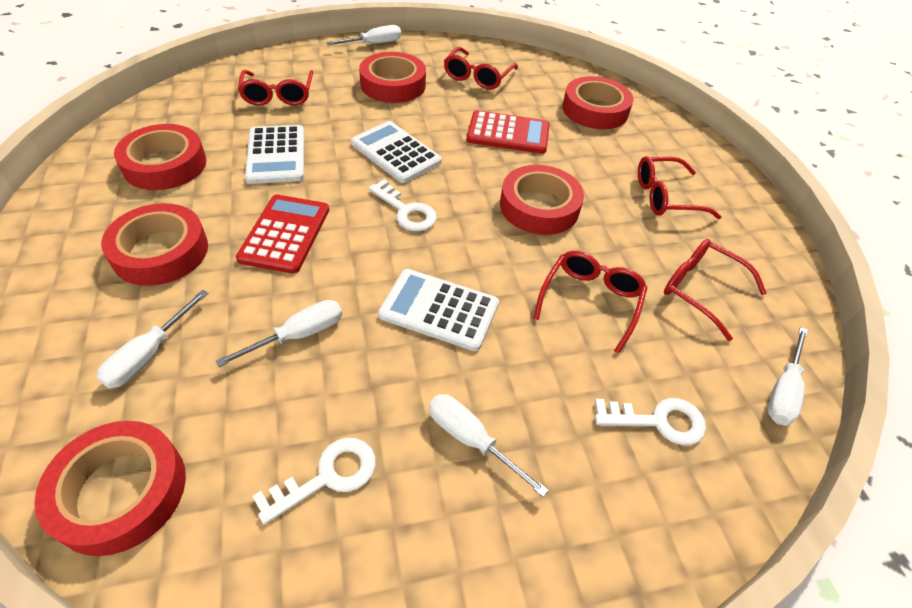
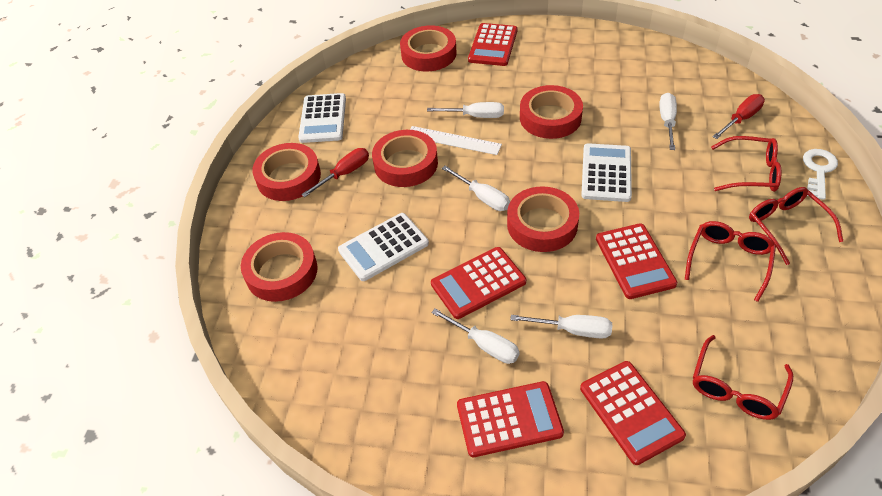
red calculator: 2 -> 5
red glasses: 5 -> 4
red screwdriver: 0 -> 2
white key: 3 -> 1
white ruler: 0 -> 1

